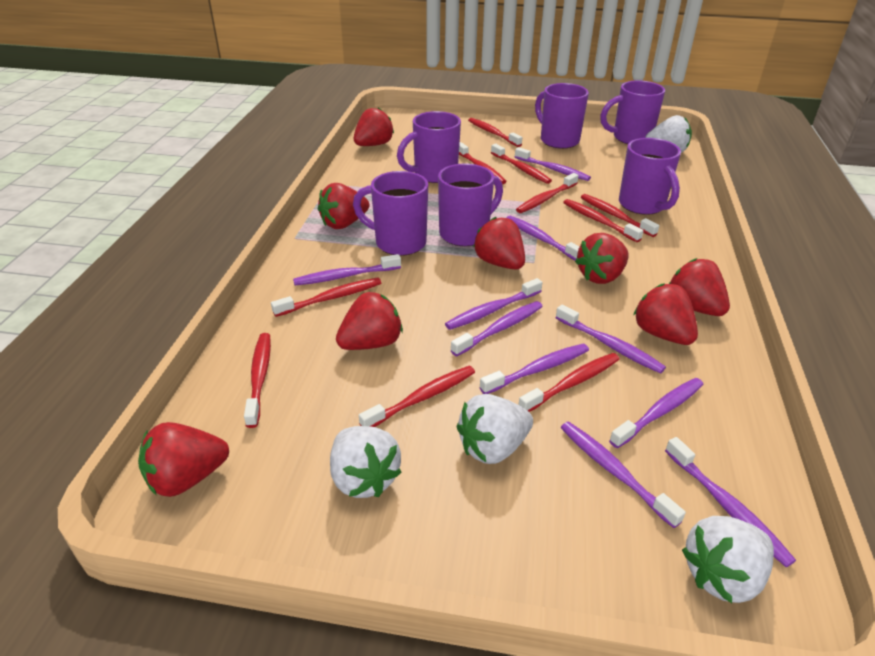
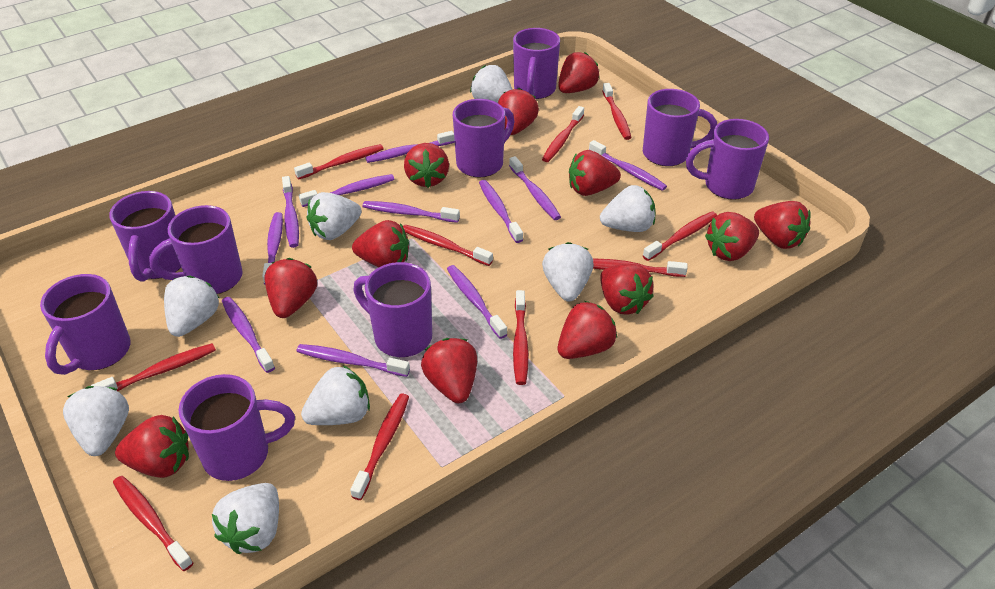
purple mug: 6 -> 9
purple toothbrush: 10 -> 11
red strawberry: 8 -> 12
white strawberry: 4 -> 8

